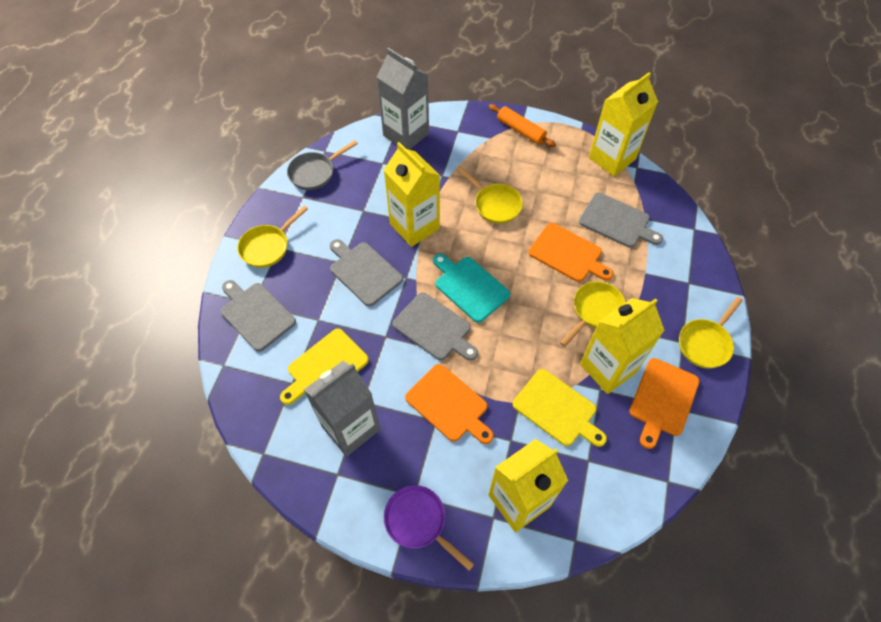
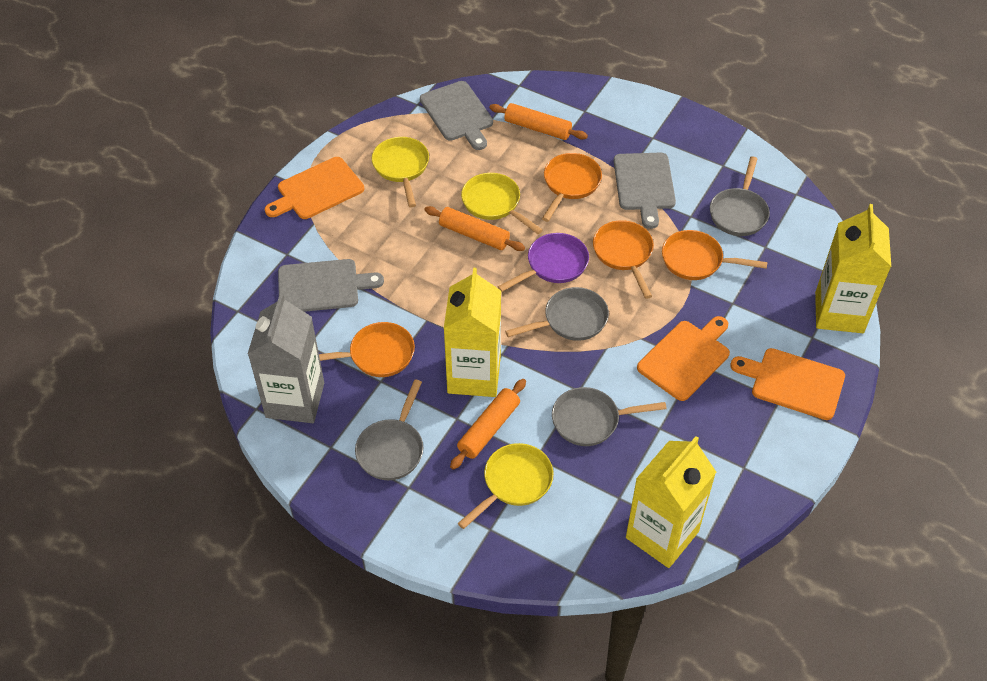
grey carton: 2 -> 1
grey cutting board: 4 -> 3
grey pan: 1 -> 4
orange pan: 0 -> 4
orange rolling pin: 1 -> 3
turquoise cutting board: 1 -> 0
yellow carton: 4 -> 3
yellow cutting board: 2 -> 0
yellow pan: 4 -> 3

